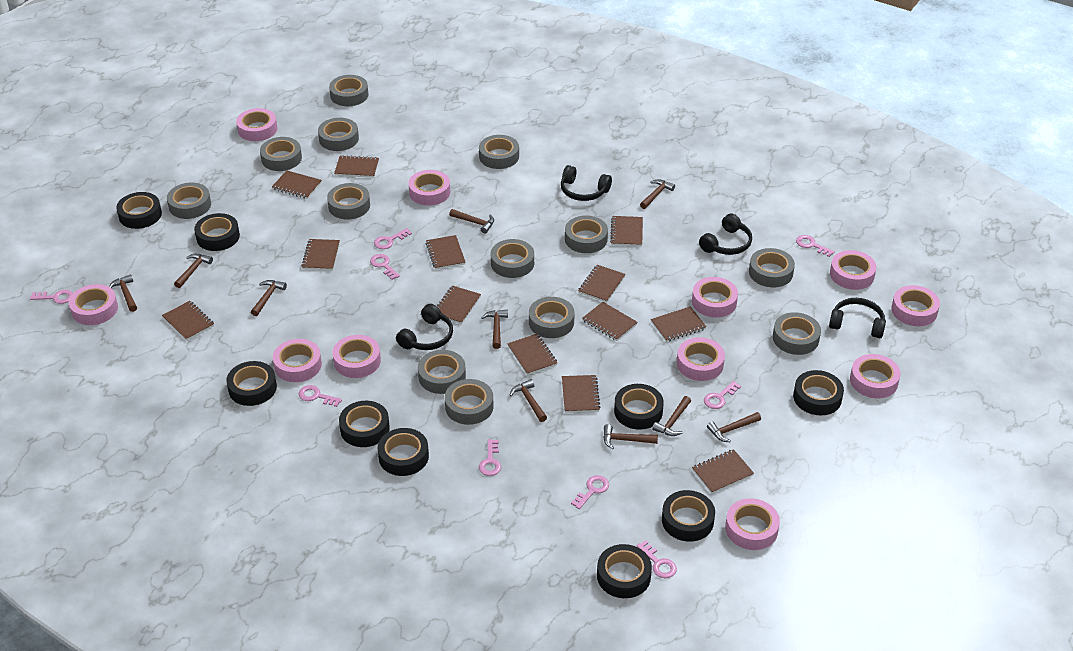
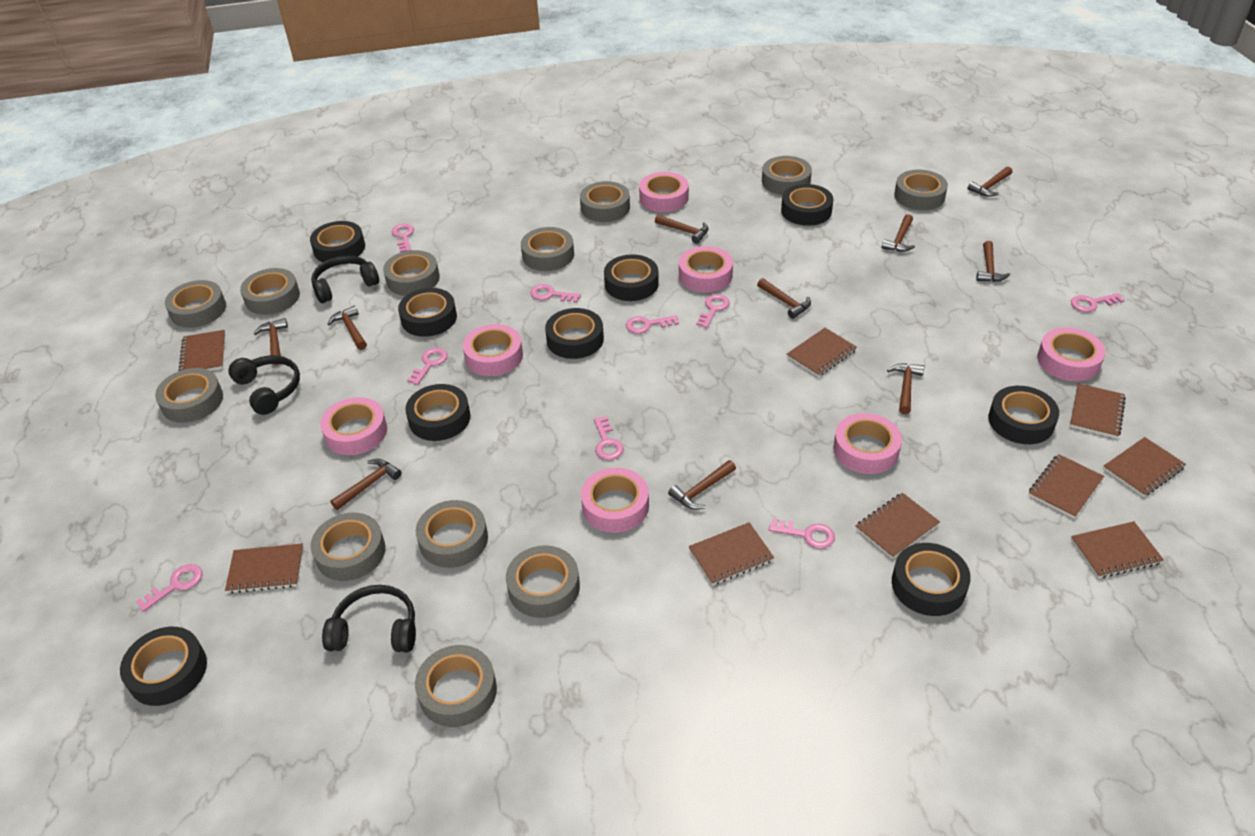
black headphones: 4 -> 3
brown notebook: 13 -> 9
grey tape: 13 -> 12
pink tape: 11 -> 7

